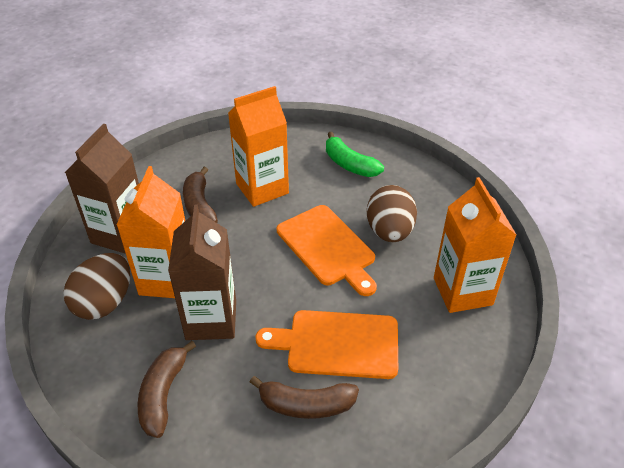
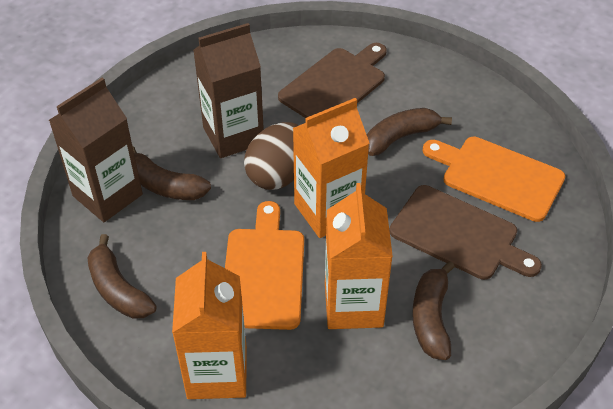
brown banana: 3 -> 4
brown cutting board: 0 -> 2
brown egg: 2 -> 1
green banana: 1 -> 0

